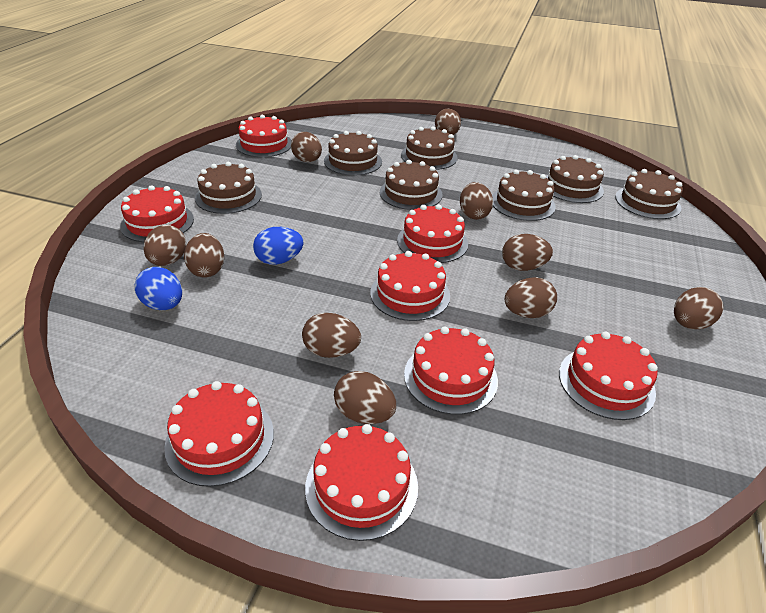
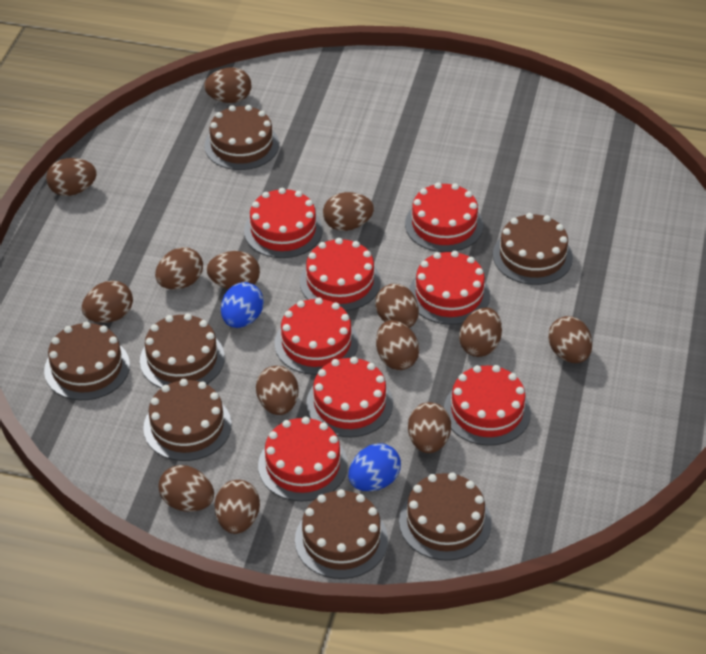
brown egg: 10 -> 14

